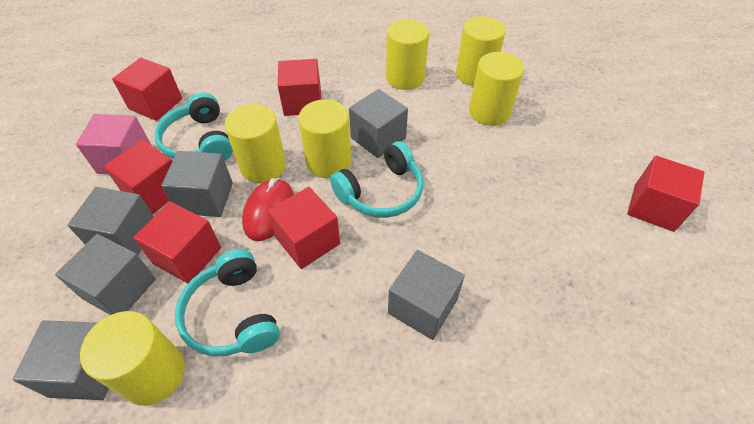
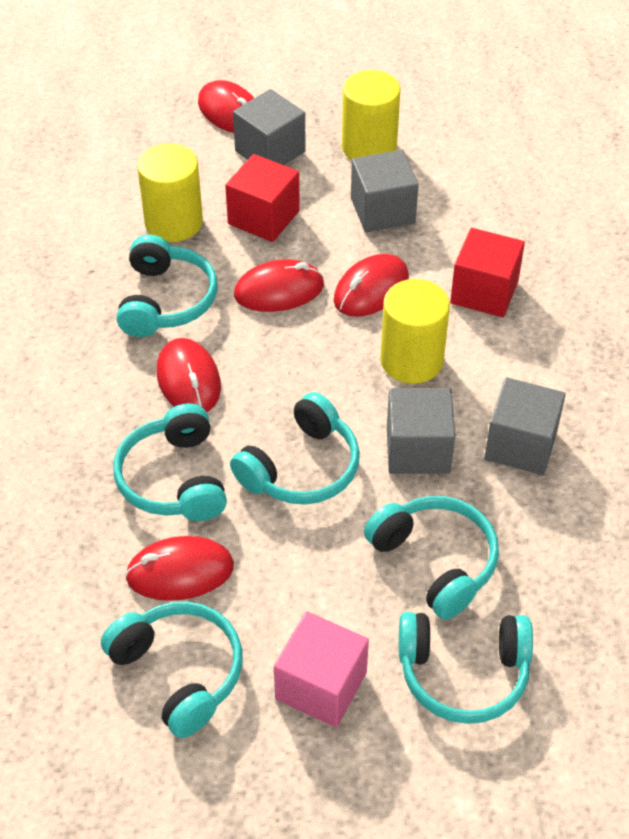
grey cube: 6 -> 4
red cube: 6 -> 2
red mouse: 1 -> 5
turquoise headphones: 3 -> 6
yellow cylinder: 6 -> 3

